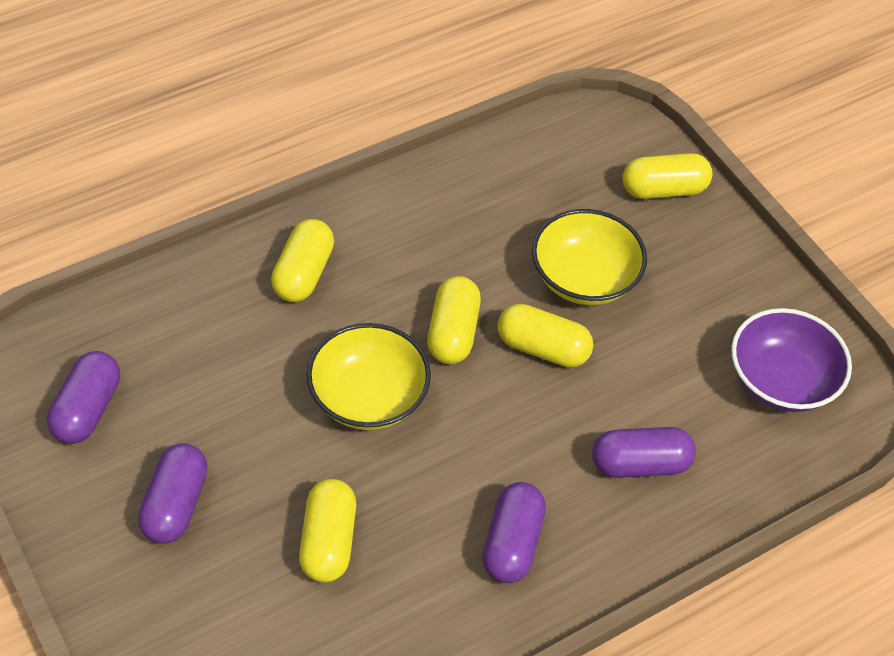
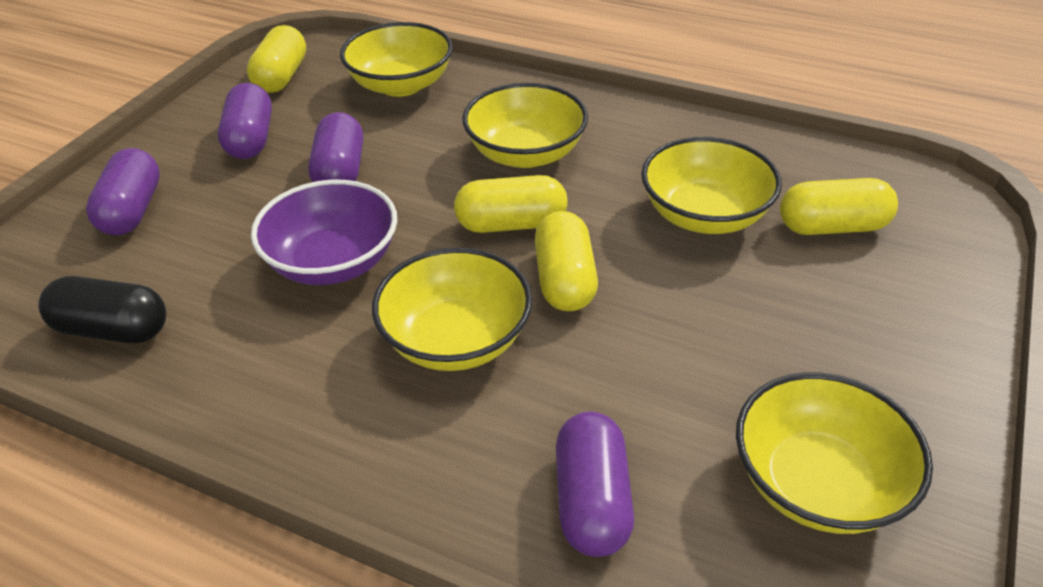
black capsule: 0 -> 1
yellow bowl: 2 -> 5
yellow capsule: 5 -> 4

